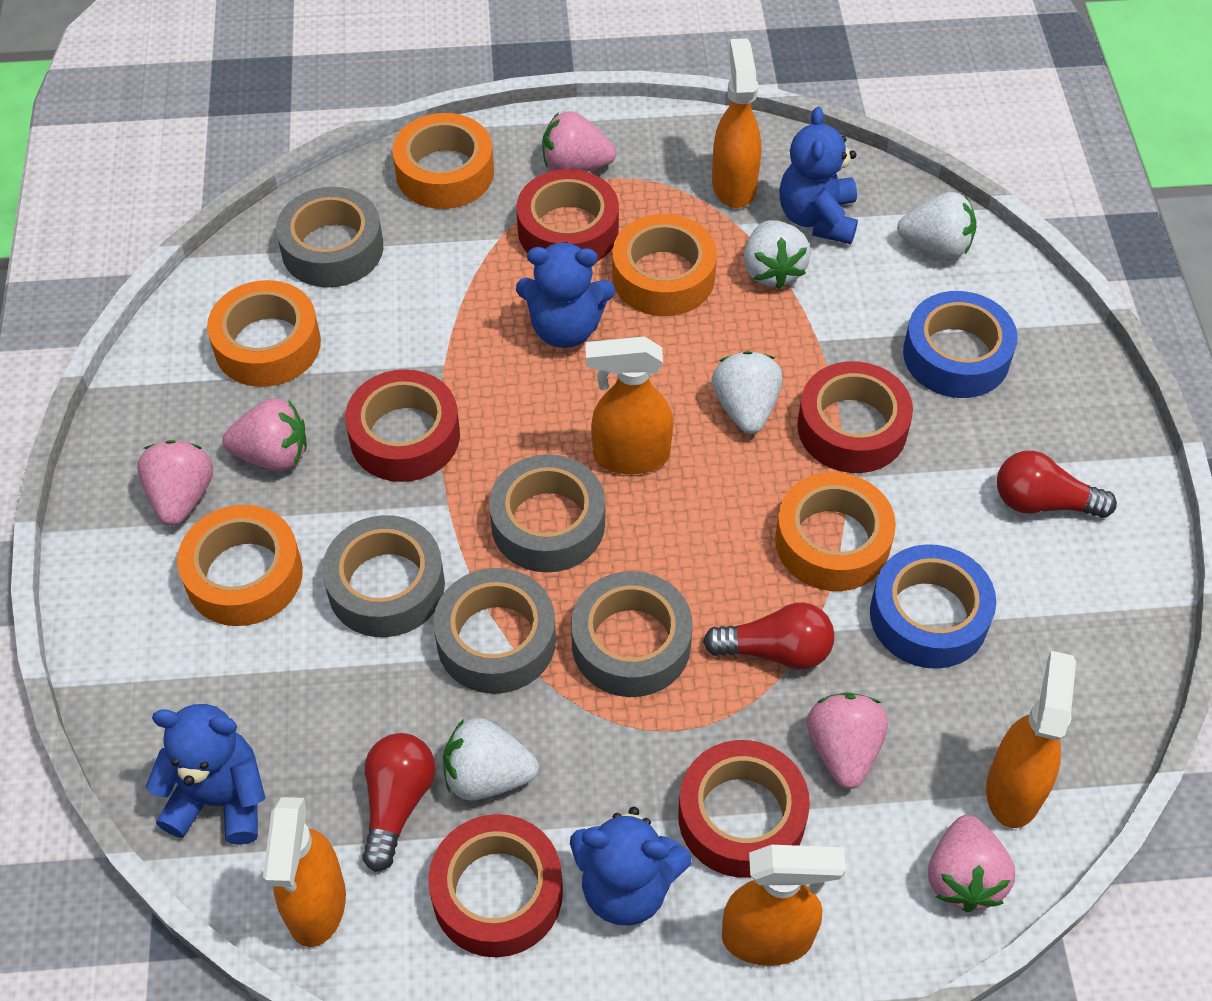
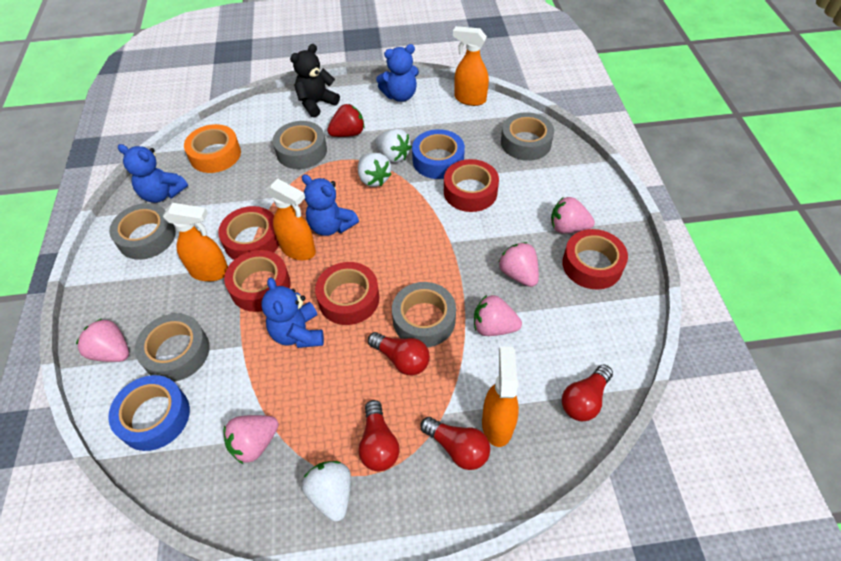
black teddy bear: 0 -> 1
orange spray bottle: 5 -> 4
orange tape: 5 -> 1
red light bulb: 3 -> 4
red strawberry: 0 -> 1
white strawberry: 4 -> 3

